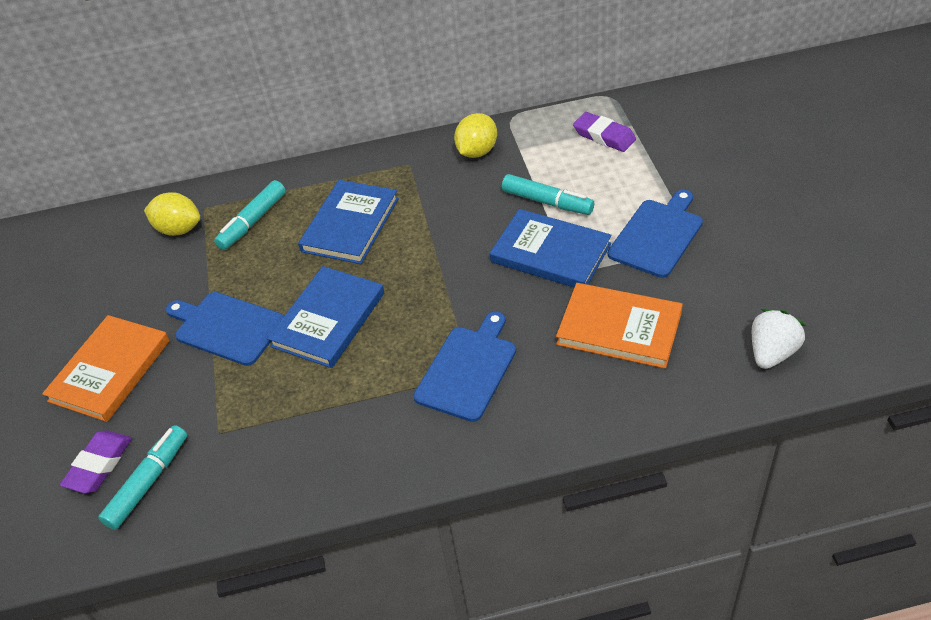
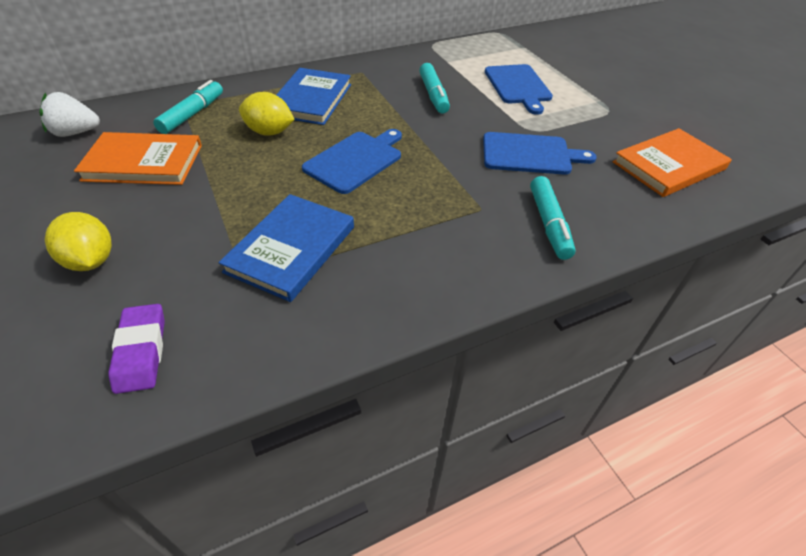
blue book: 3 -> 2
purple eraser: 2 -> 1

